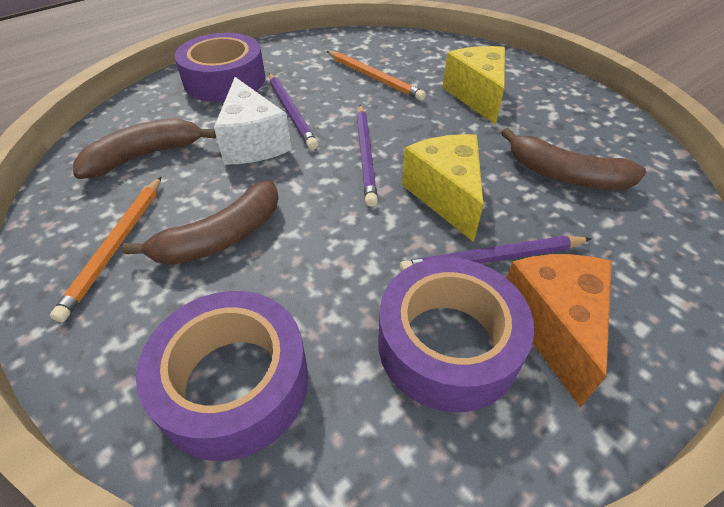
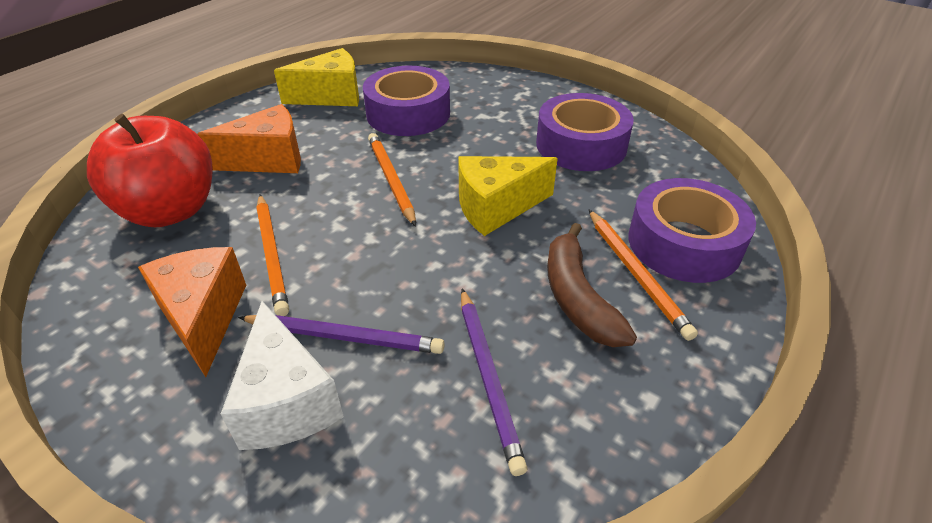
brown banana: 3 -> 1
orange cheese: 1 -> 2
orange pencil: 2 -> 3
purple pencil: 3 -> 2
red apple: 0 -> 1

